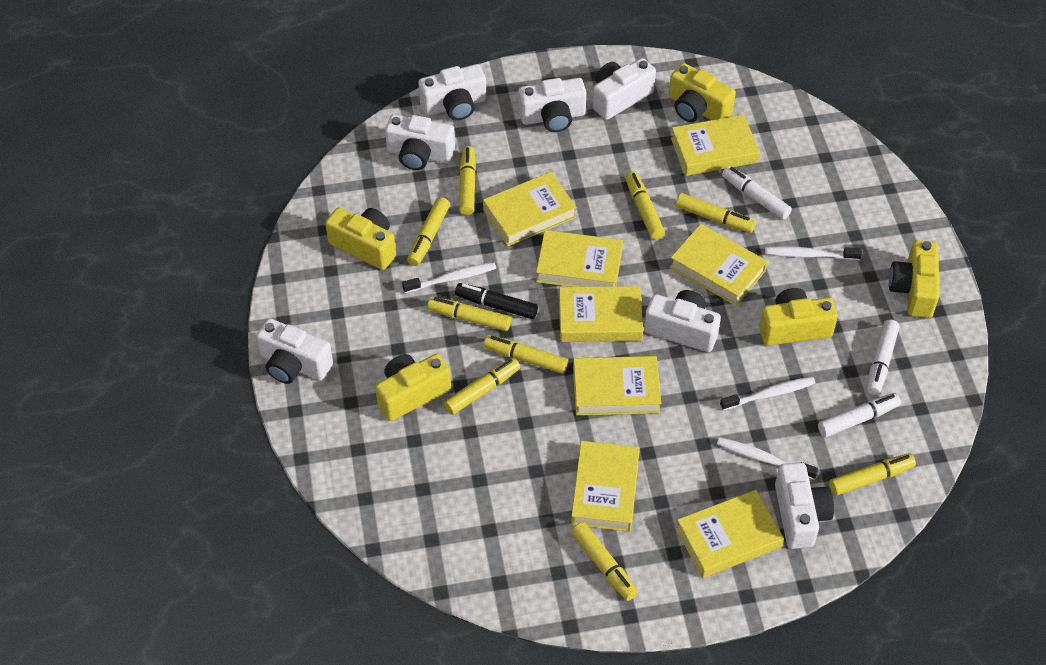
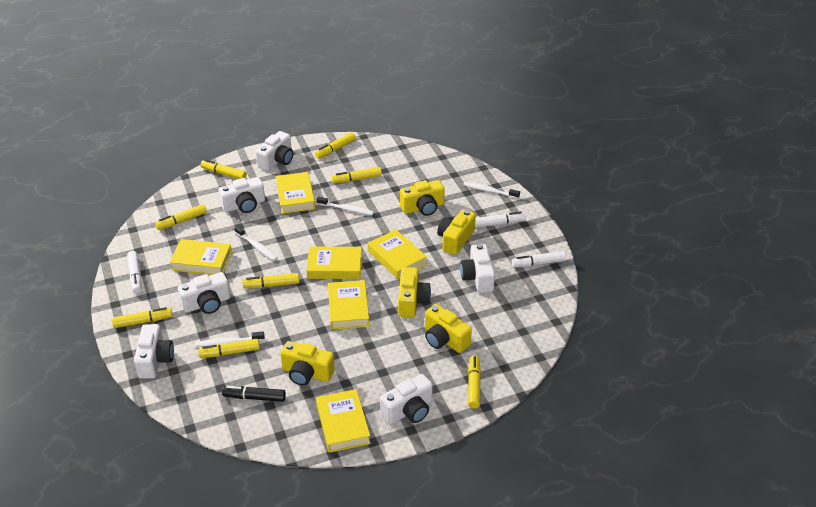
white camera: 7 -> 6
yellow book: 8 -> 6
yellow marker: 9 -> 8

